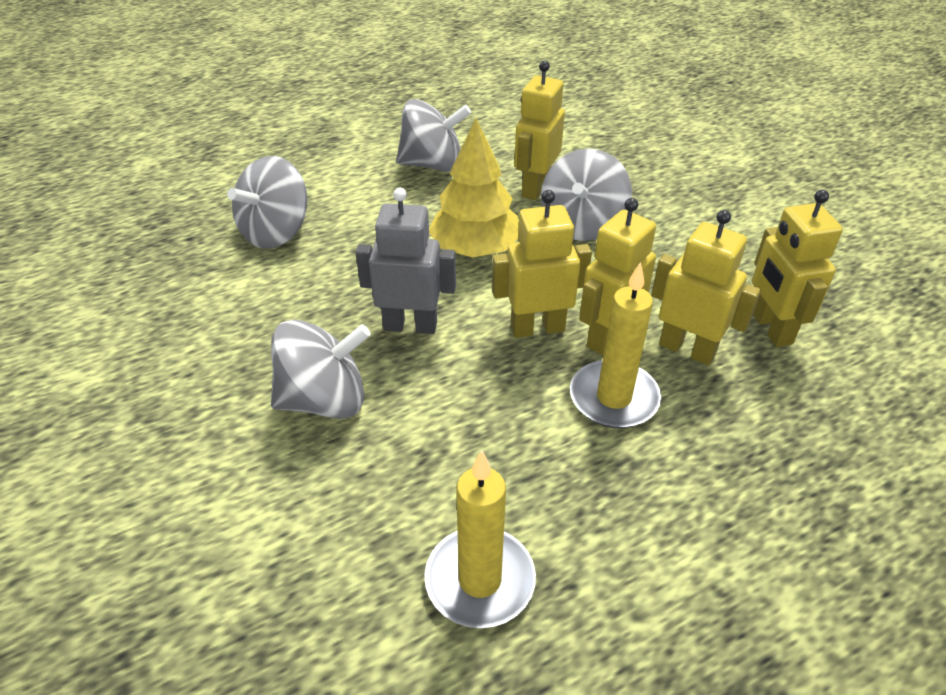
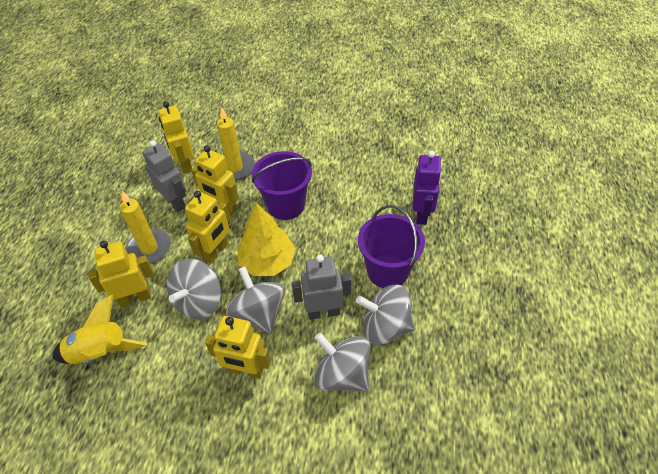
grey robot: 1 -> 2
purple bucket: 0 -> 2
purple robot: 0 -> 1
yellow rocket: 0 -> 1

